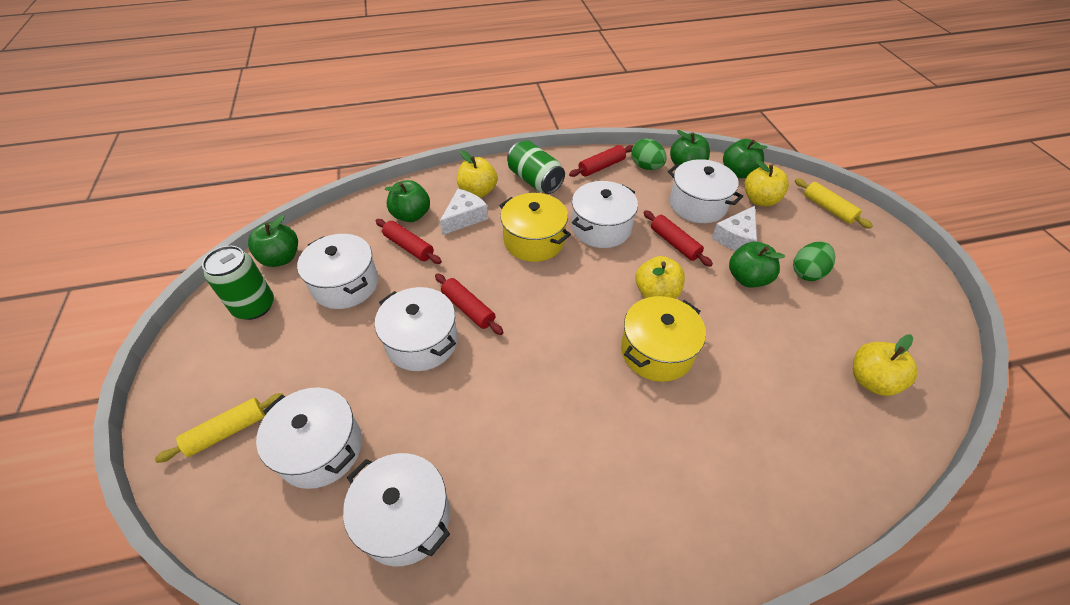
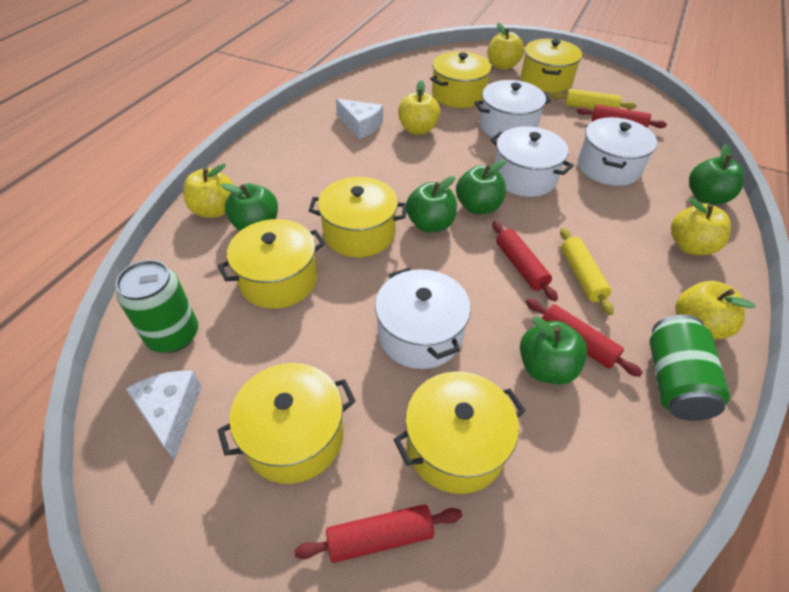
green egg: 2 -> 0
white pot: 6 -> 4
yellow apple: 4 -> 5
yellow pot: 2 -> 6

